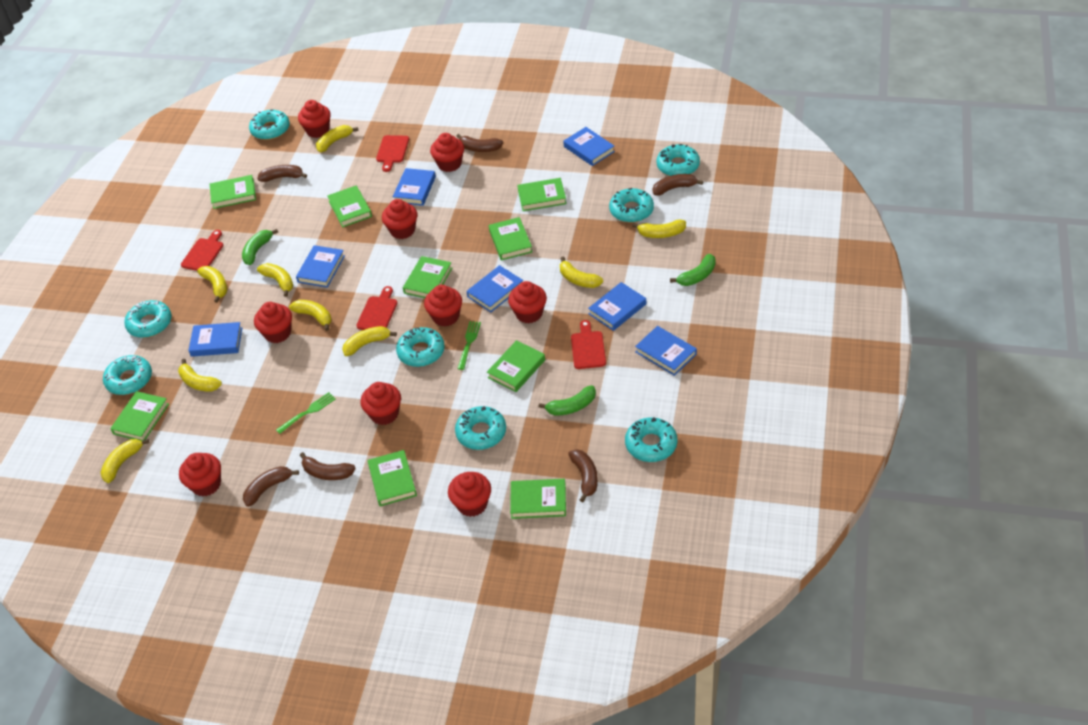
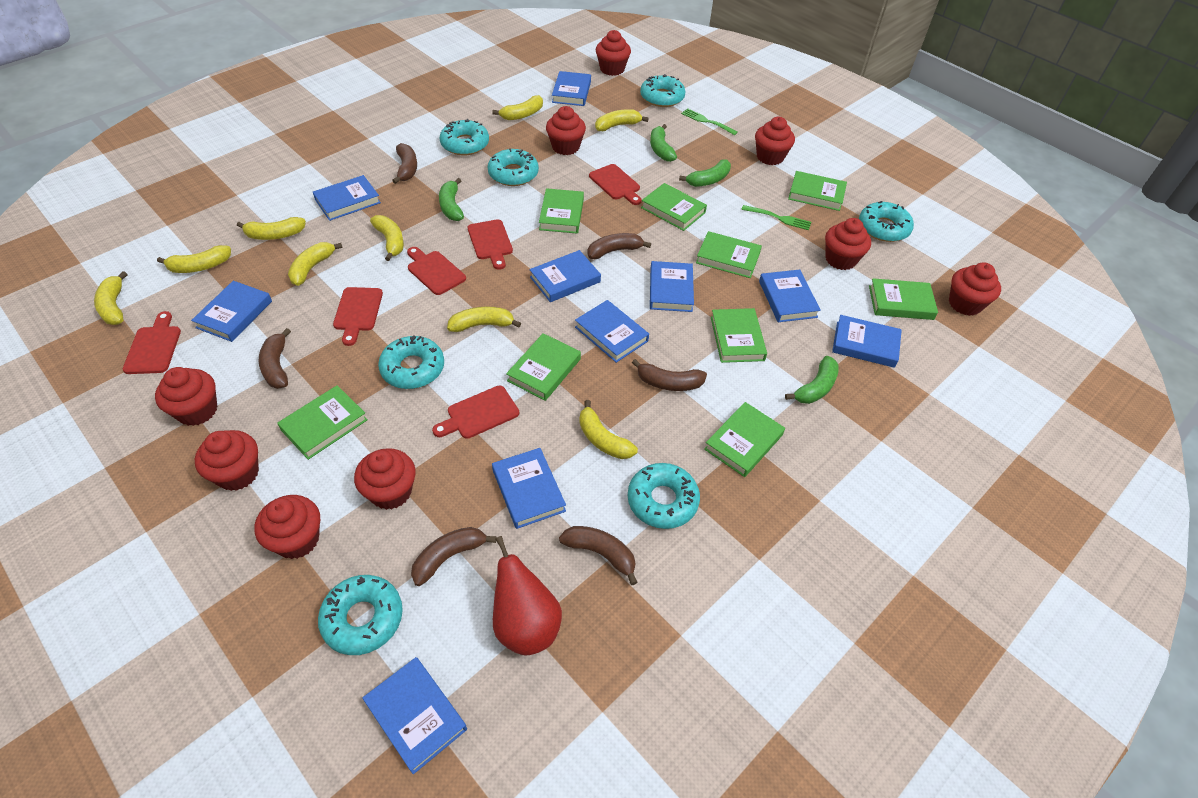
blue book: 7 -> 10
green banana: 3 -> 4
red cutting board: 4 -> 6
red pear: 0 -> 1
turquoise donut: 8 -> 7

